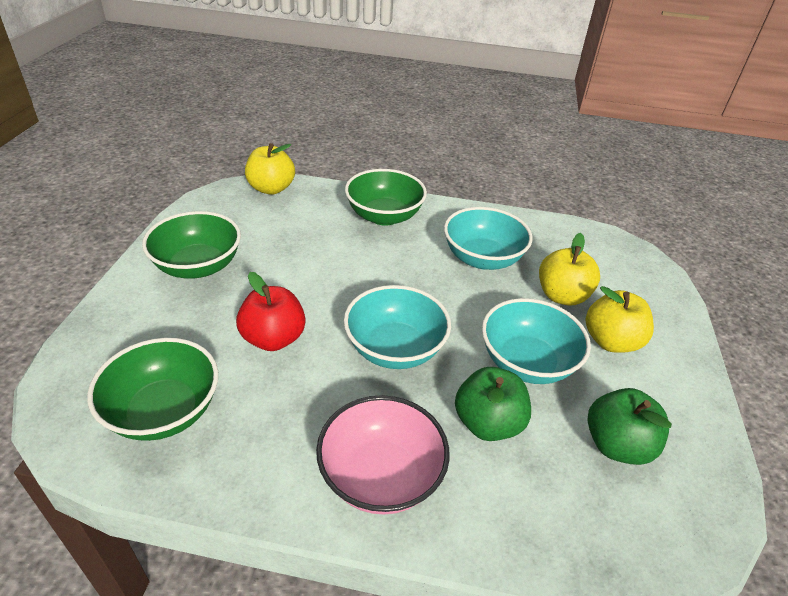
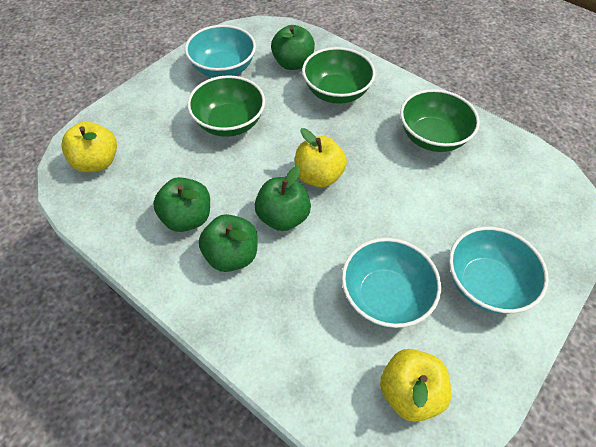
green apple: 2 -> 4
pink bowl: 1 -> 0
red apple: 1 -> 0

